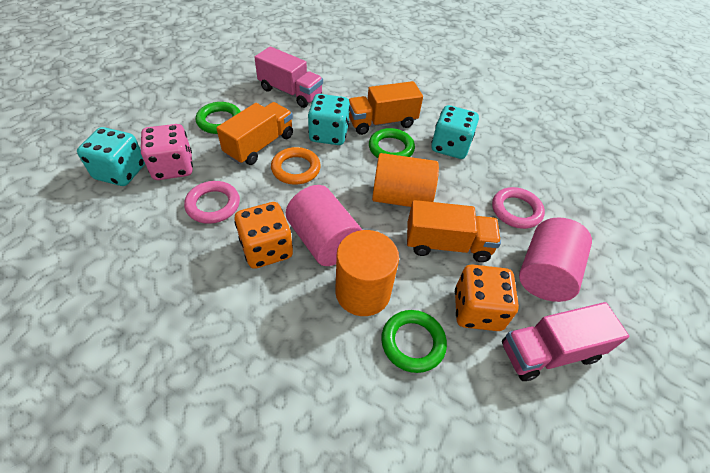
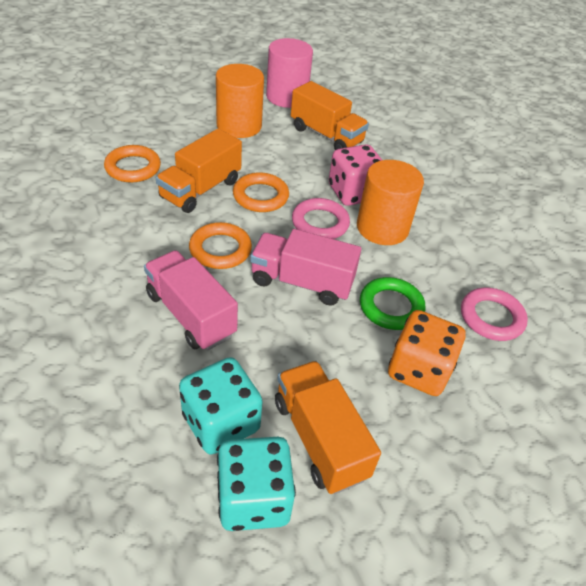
green ring: 3 -> 1
orange dice: 2 -> 1
orange ring: 1 -> 3
pink cylinder: 2 -> 1
turquoise dice: 3 -> 2

